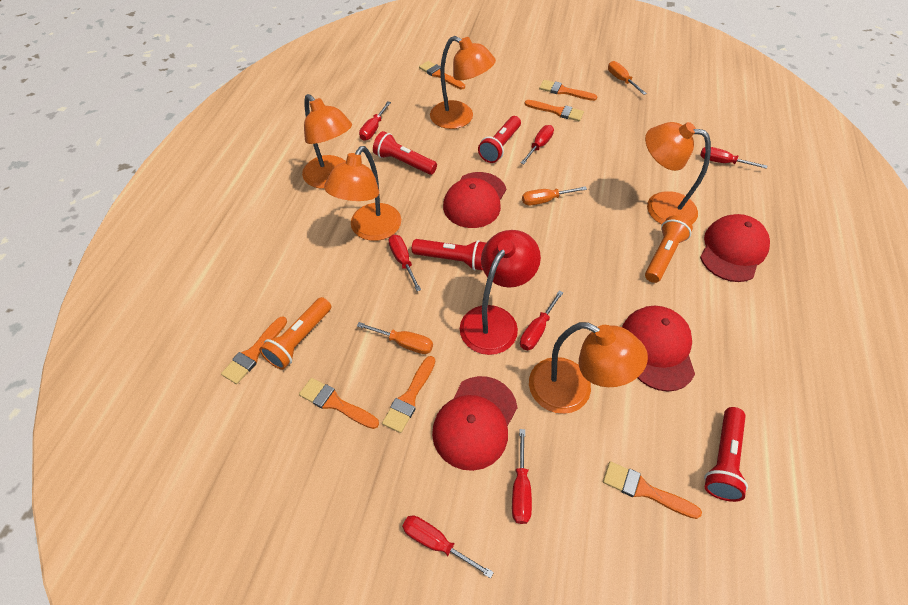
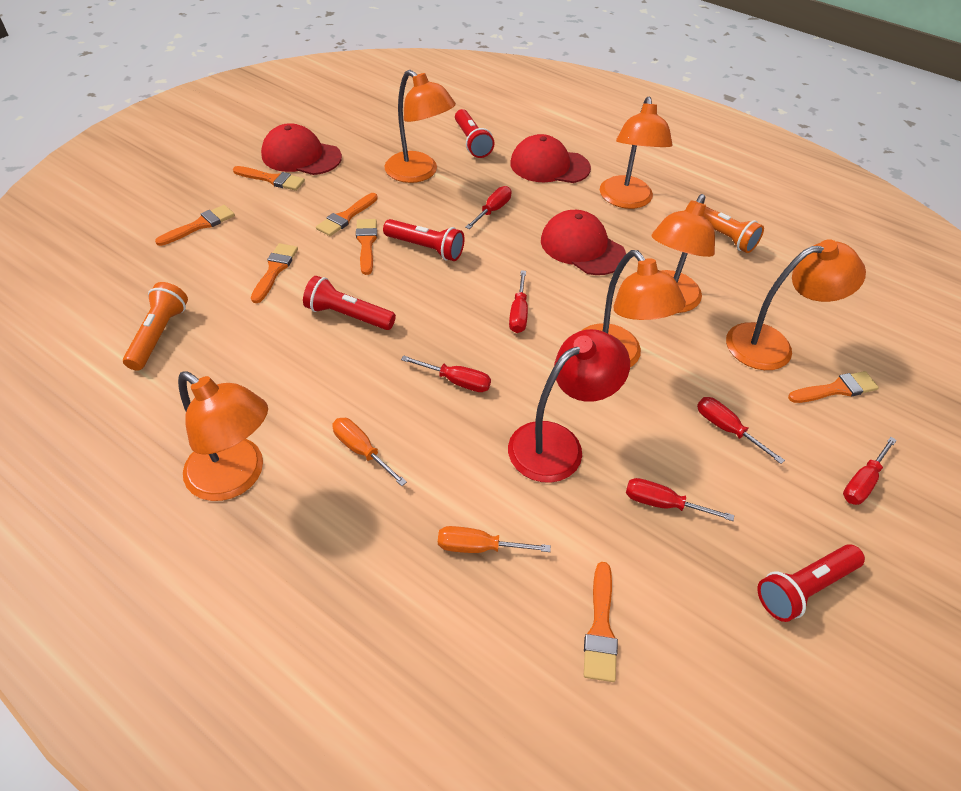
orange lamp: 5 -> 6
orange screwdriver: 3 -> 2
red cap: 4 -> 3
red screwdriver: 7 -> 6

